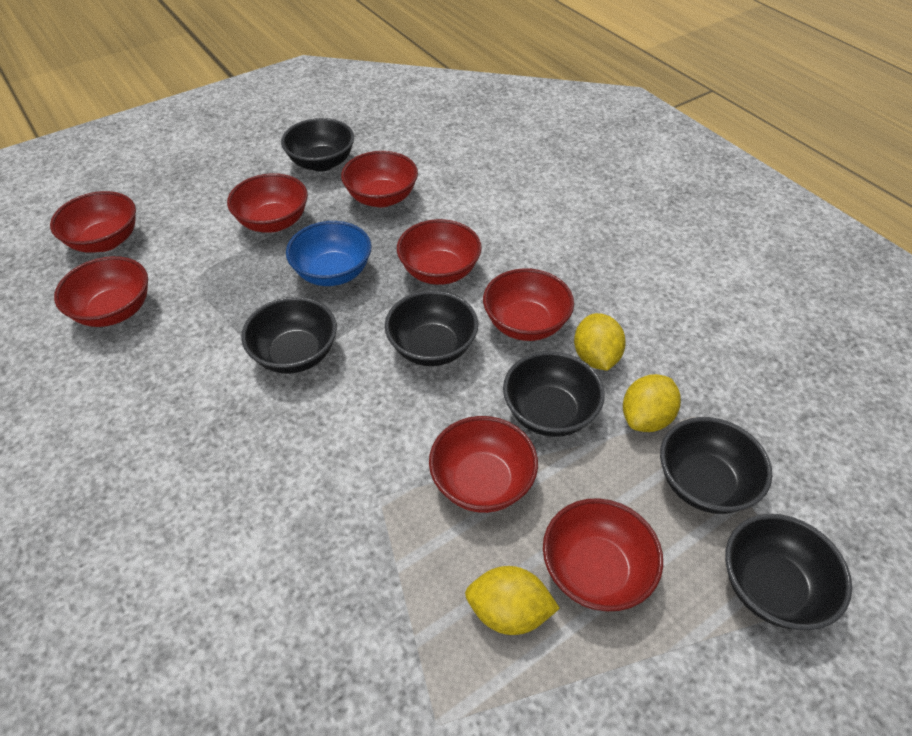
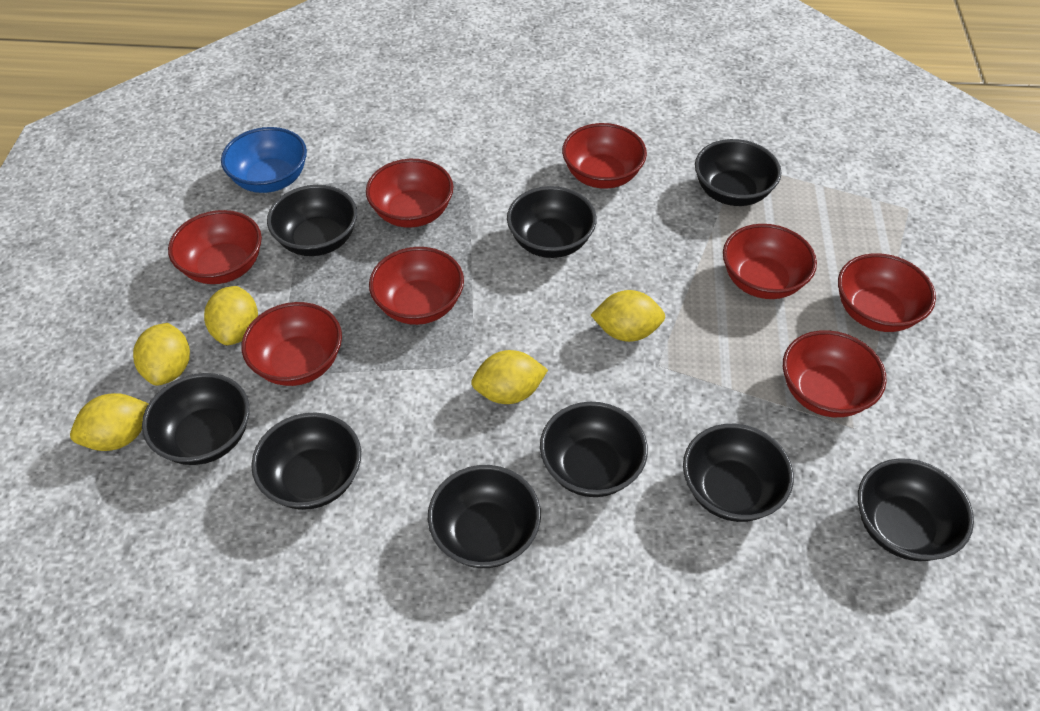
black bowl: 6 -> 9
yellow lemon: 3 -> 5

